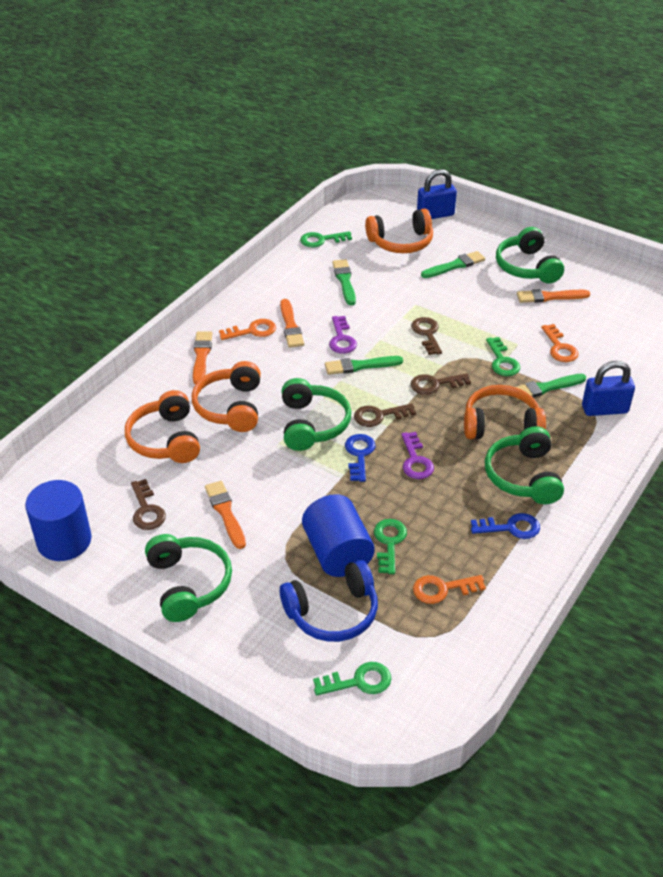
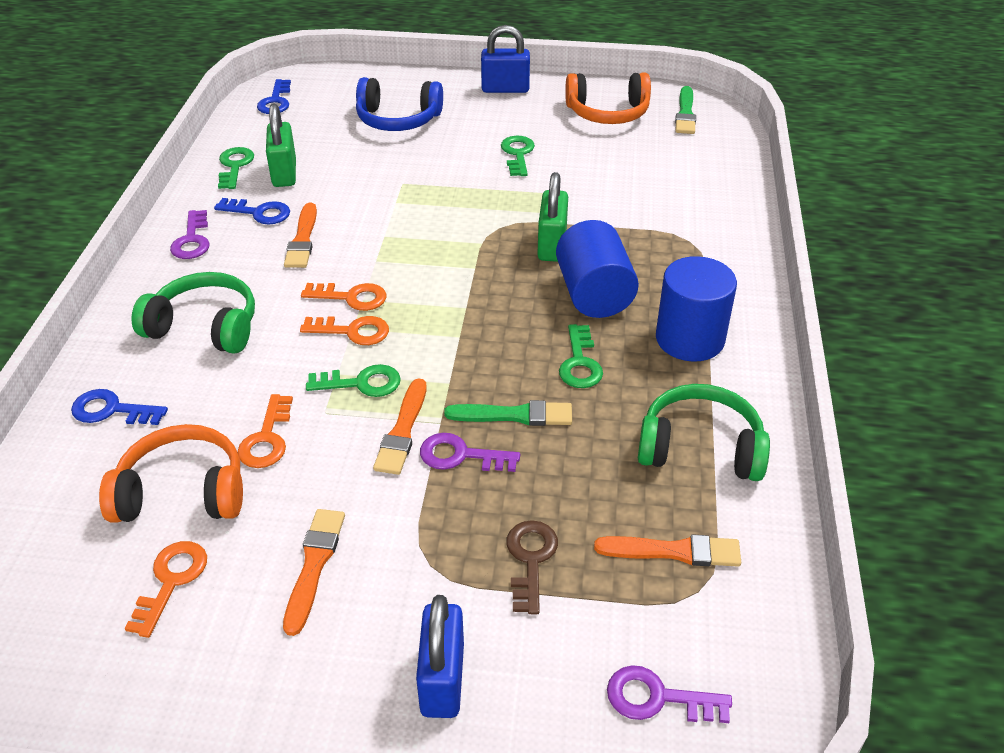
blue key: 2 -> 3
brown key: 4 -> 1
green brush: 4 -> 2
green headphones: 4 -> 2
green padlock: 0 -> 2
orange headphones: 4 -> 2
orange key: 3 -> 4
purple key: 2 -> 3

